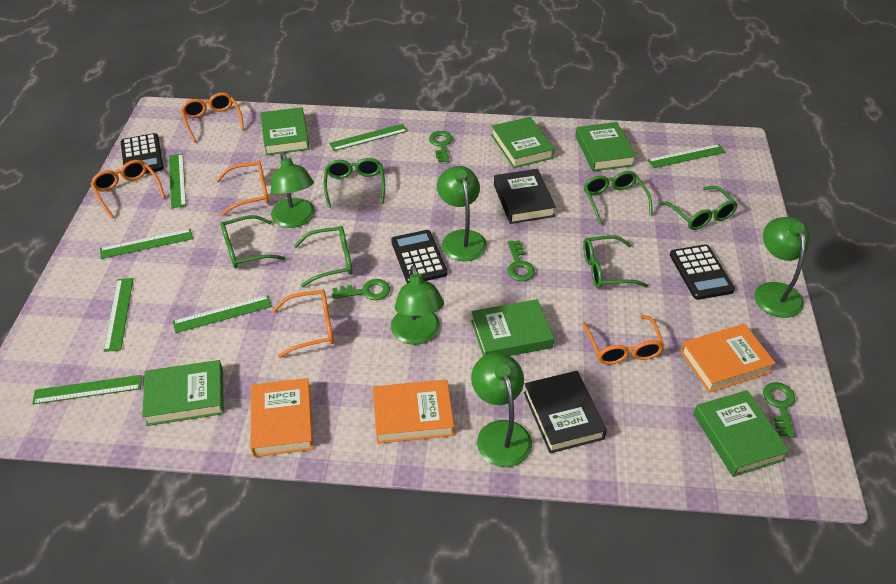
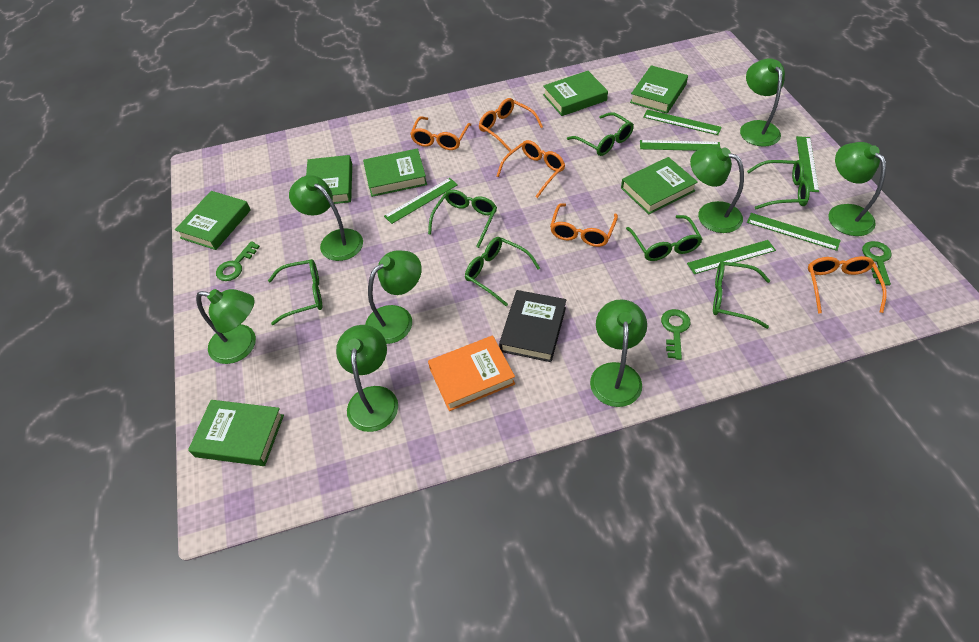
black book: 2 -> 1
black calculator: 3 -> 0
green book: 6 -> 7
green glasses: 6 -> 7
green key: 4 -> 3
green lamp: 5 -> 8
green ruler: 7 -> 6
orange book: 3 -> 1

